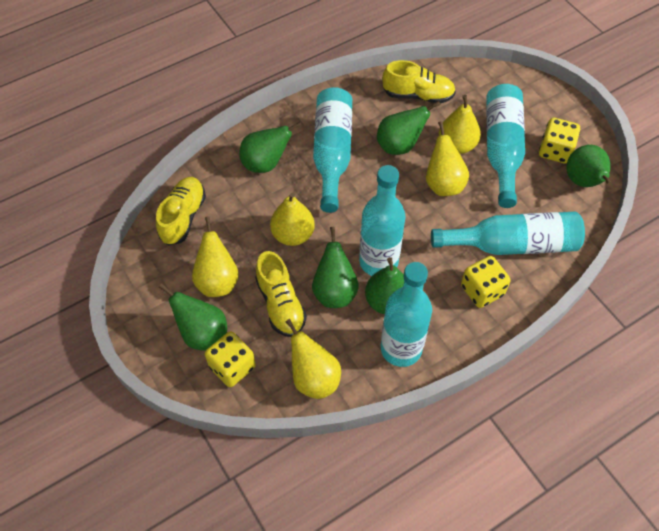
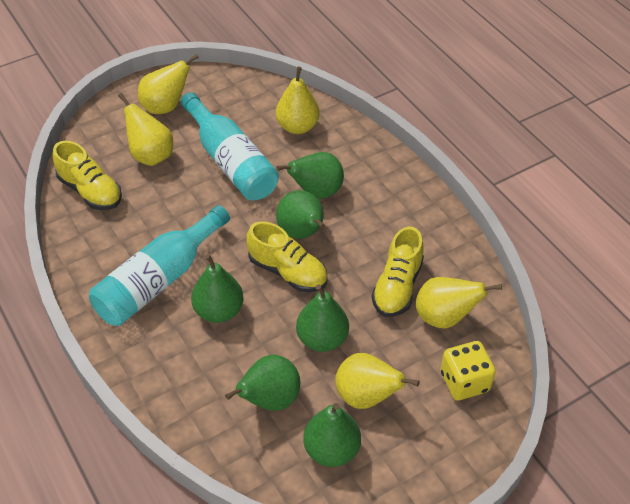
turquoise bottle: 5 -> 2
yellow dice: 3 -> 1

